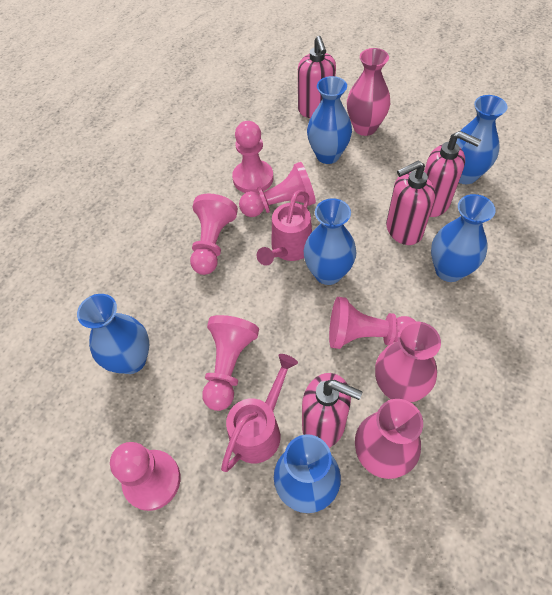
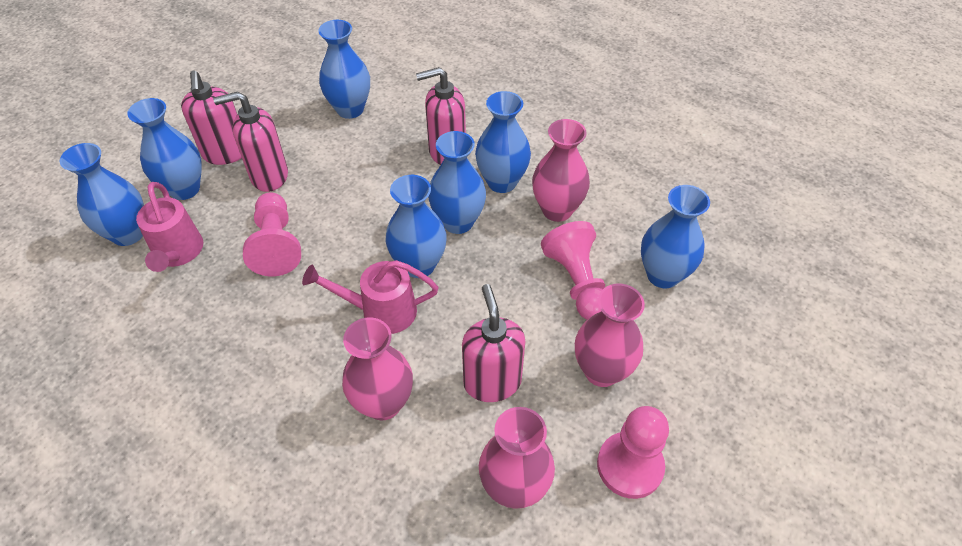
blue vase: 6 -> 7
pink pawn: 6 -> 3
pink vase: 3 -> 4

